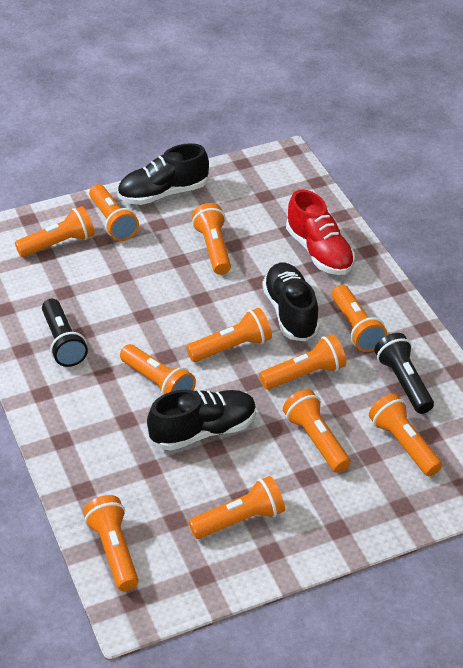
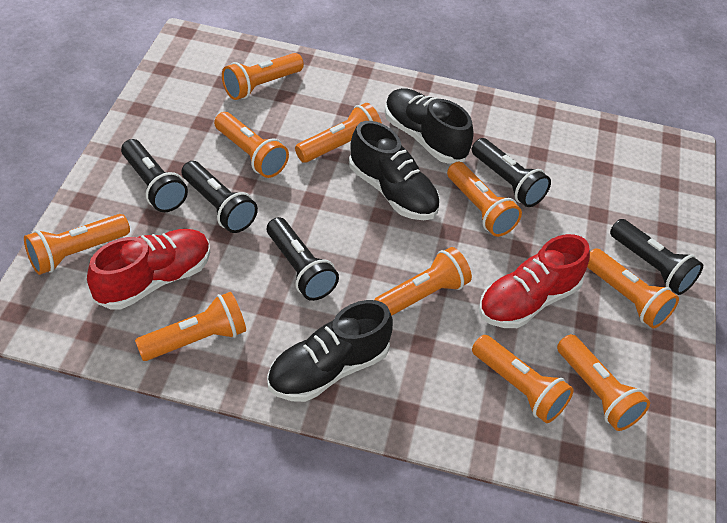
black flashlight: 2 -> 5
orange flashlight: 11 -> 10
red shoe: 1 -> 2

